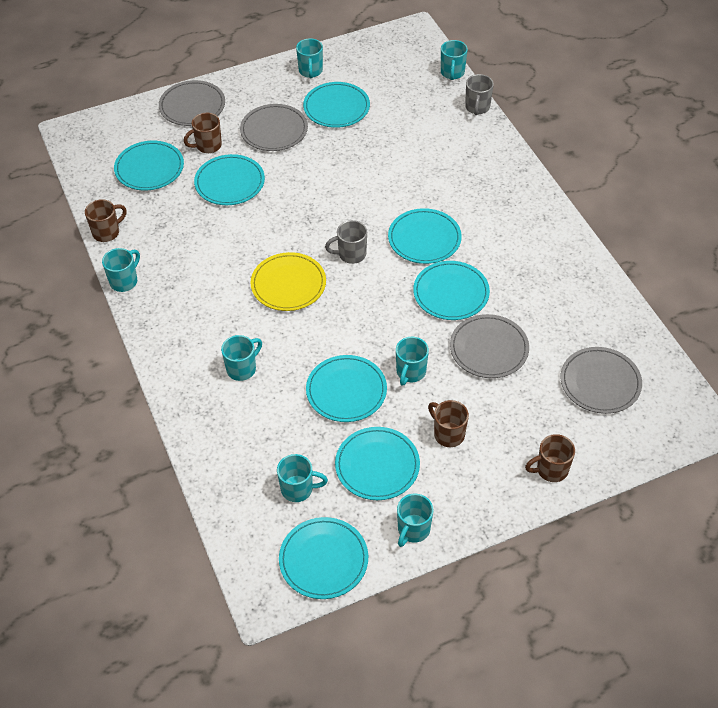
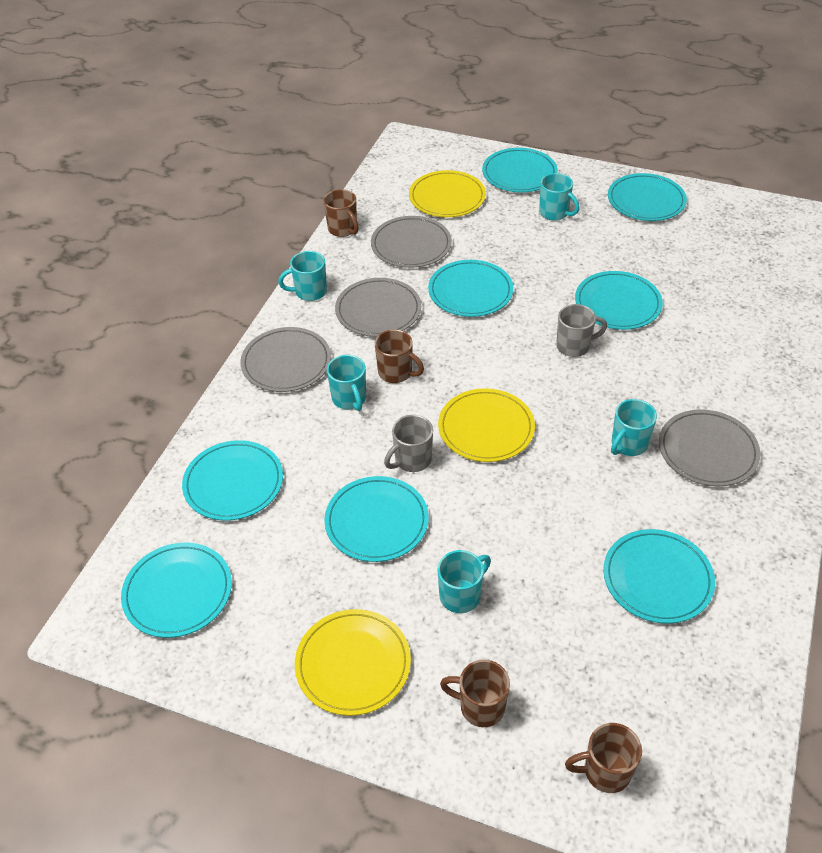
turquoise mug: 7 -> 5
yellow plate: 1 -> 3

